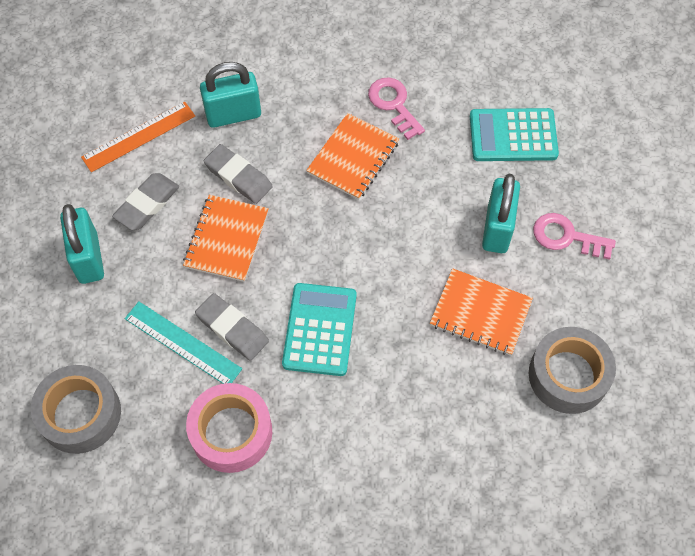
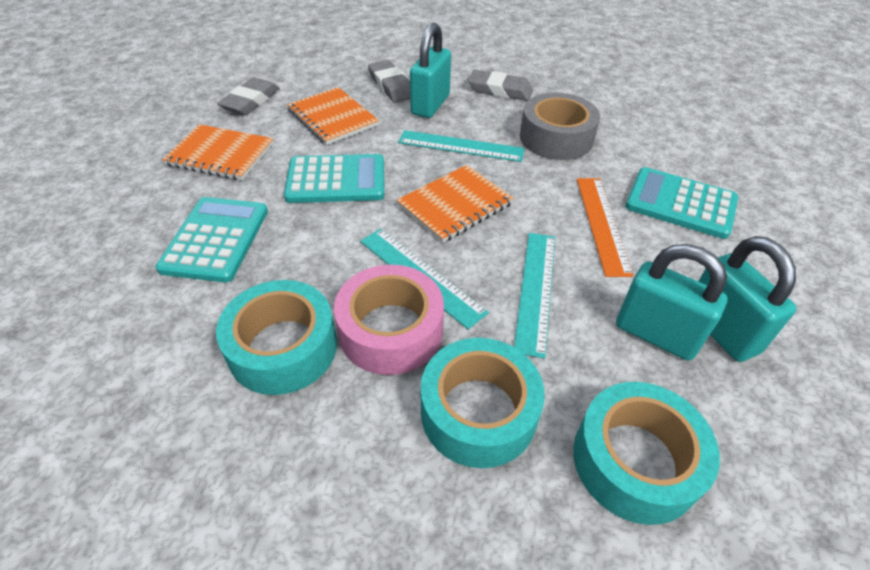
grey tape: 2 -> 1
pink key: 2 -> 0
turquoise calculator: 2 -> 3
turquoise ruler: 1 -> 3
turquoise tape: 0 -> 3

